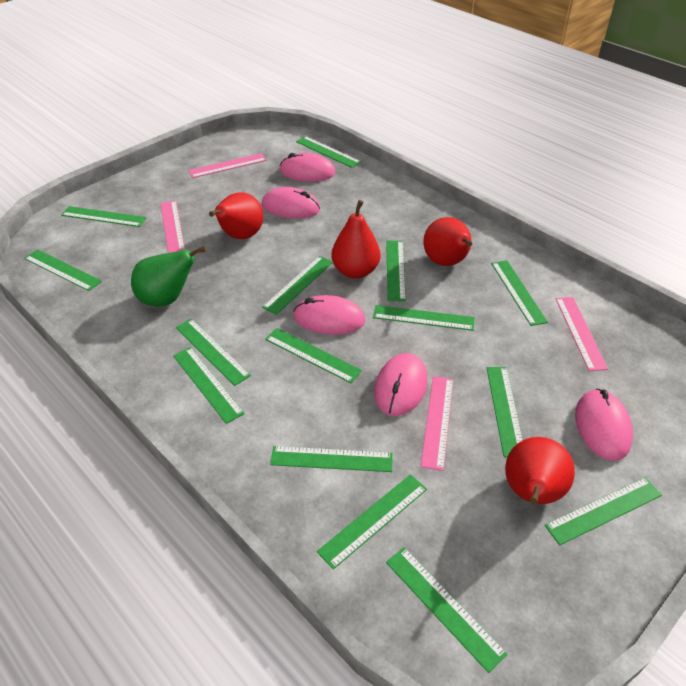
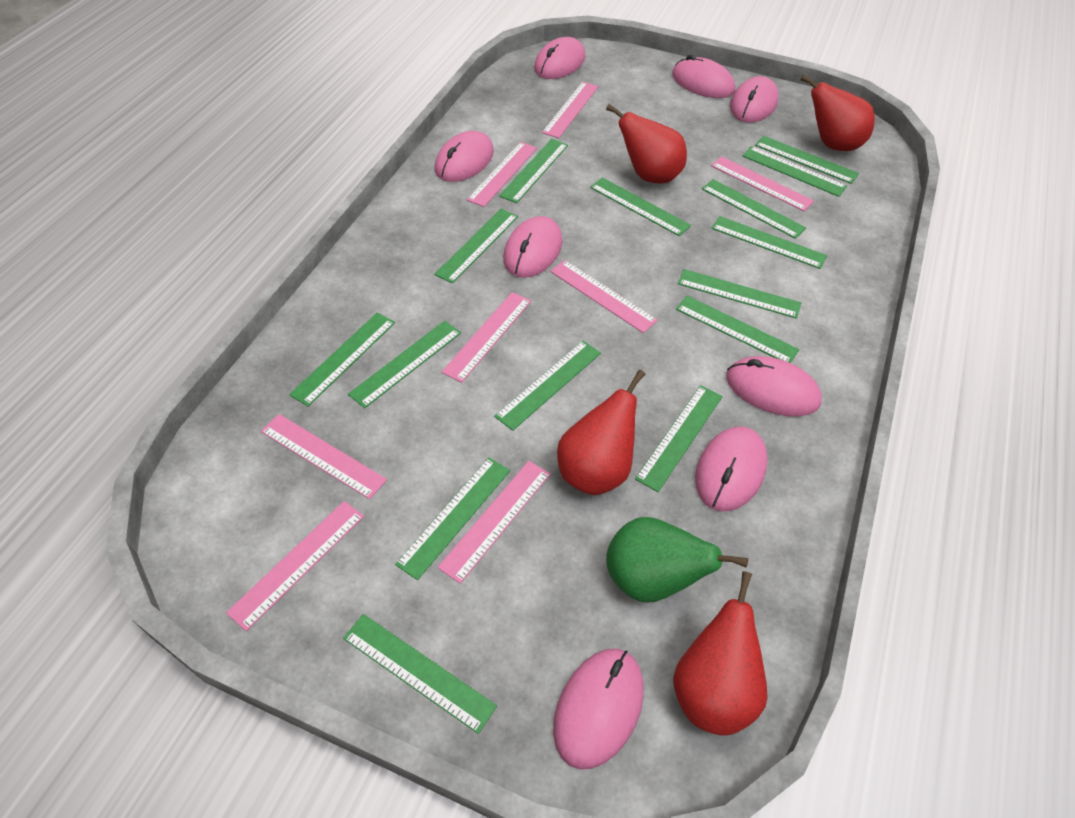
pink mouse: 5 -> 8
pink ruler: 4 -> 8

